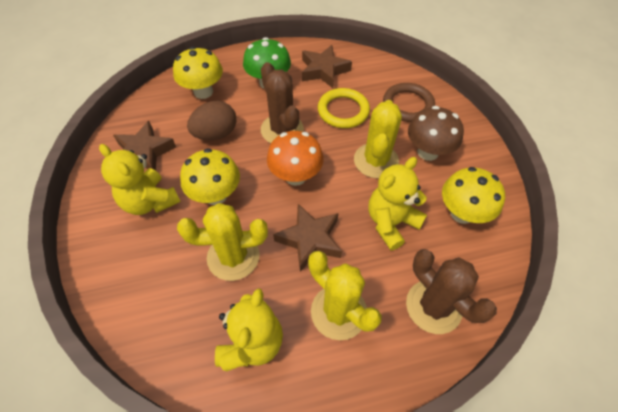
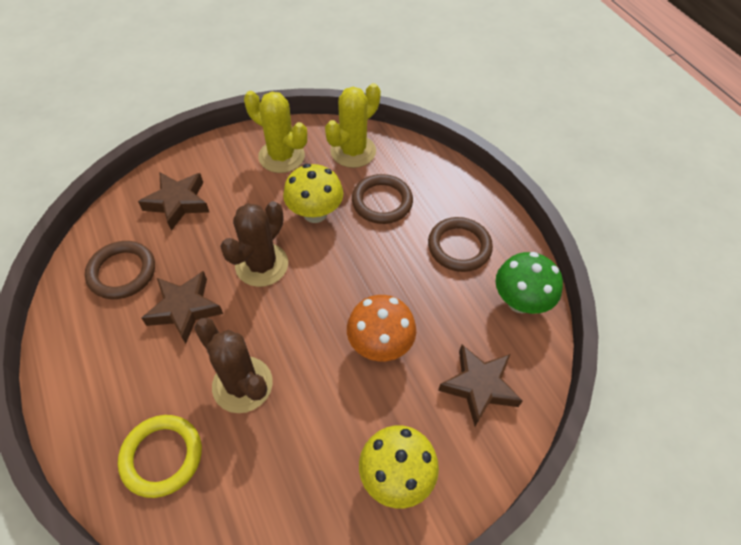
brown egg: 1 -> 0
brown mushroom: 1 -> 0
brown ring: 1 -> 3
yellow cactus: 3 -> 2
yellow mushroom: 3 -> 2
yellow teddy bear: 3 -> 0

